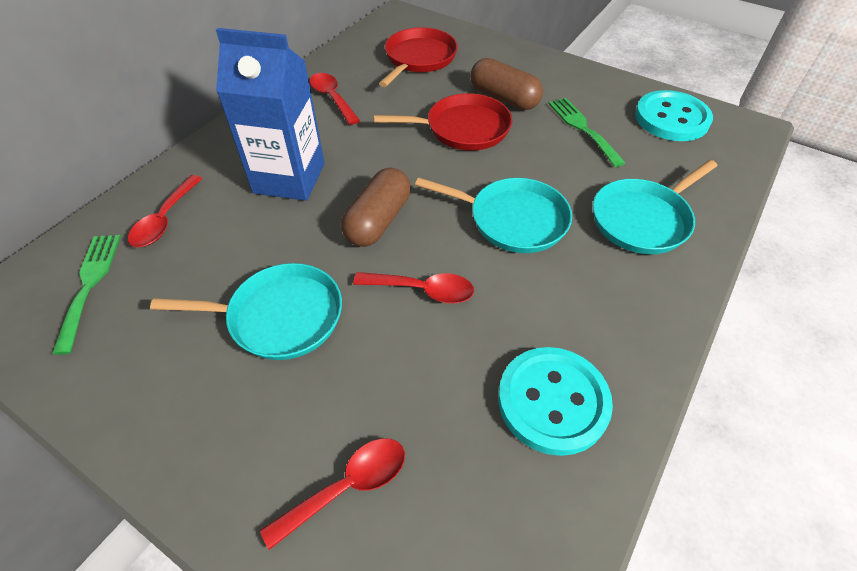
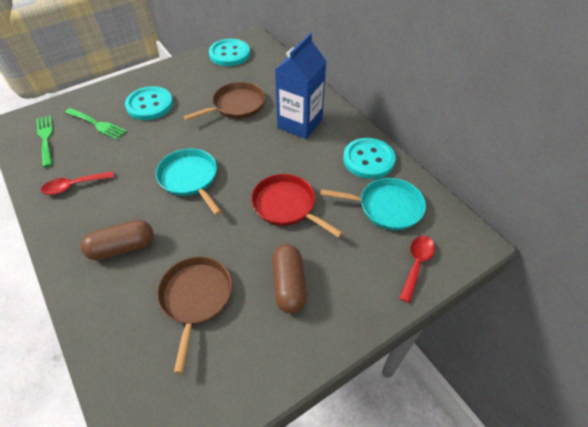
brown pan: 0 -> 2
red pan: 2 -> 1
red spoon: 4 -> 2
turquoise button: 2 -> 3
turquoise pan: 3 -> 2

